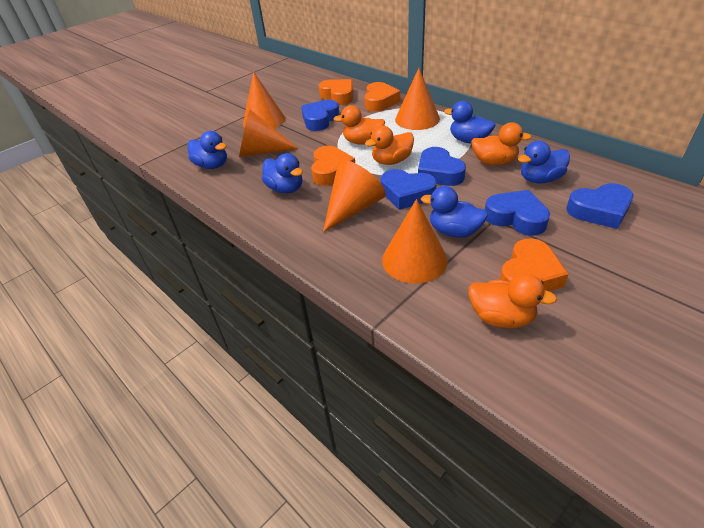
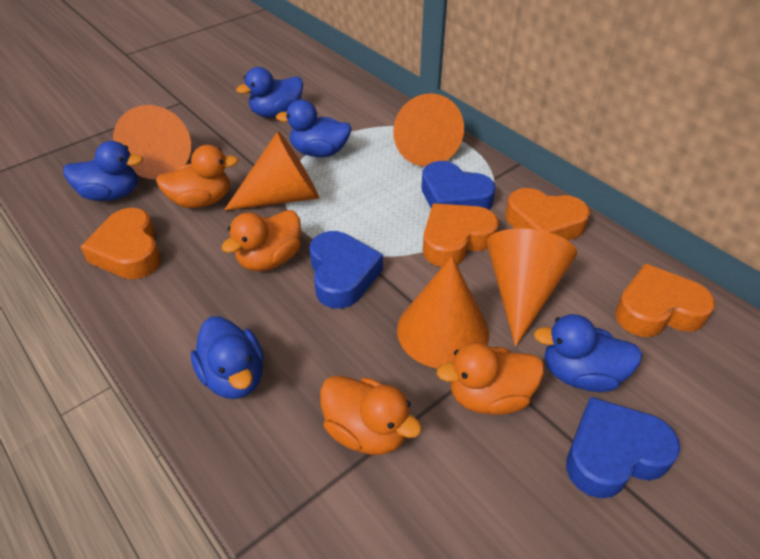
blue heart: 5 -> 3

